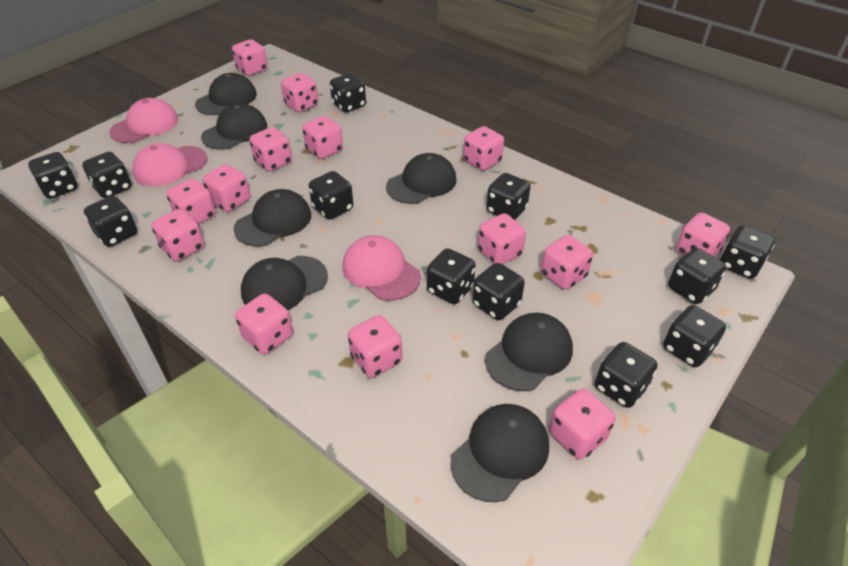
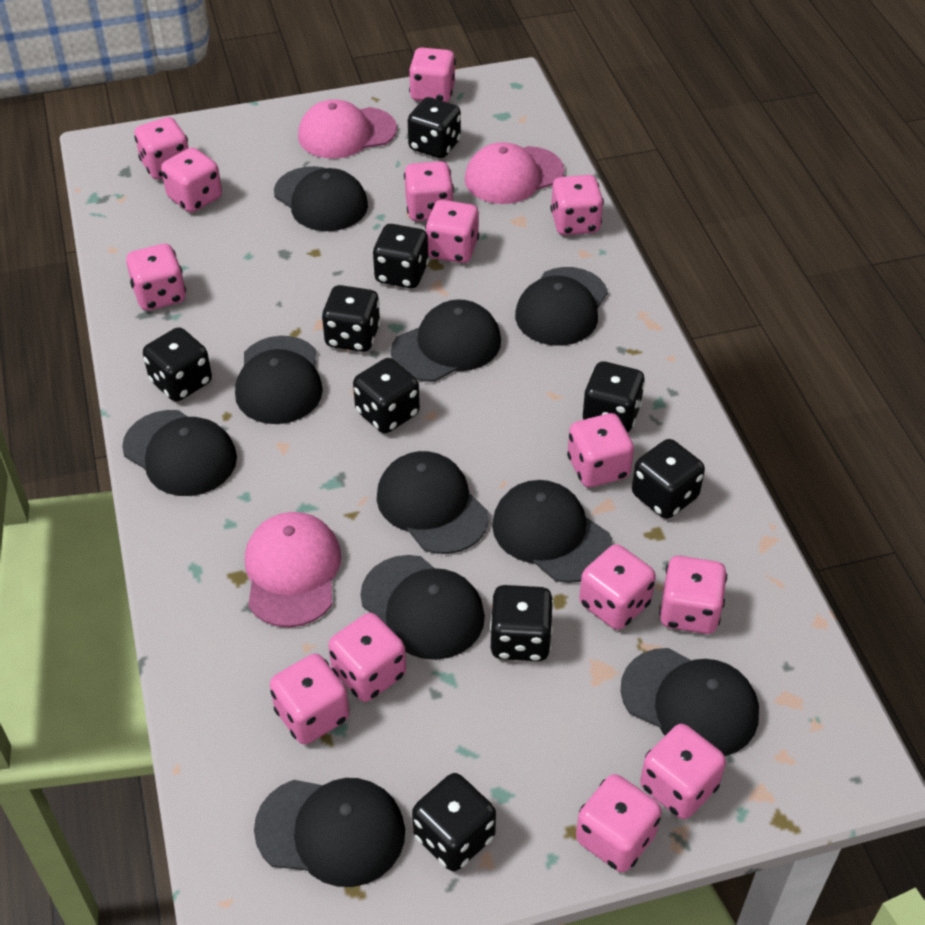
black cap: 7 -> 10
black dice: 12 -> 9

